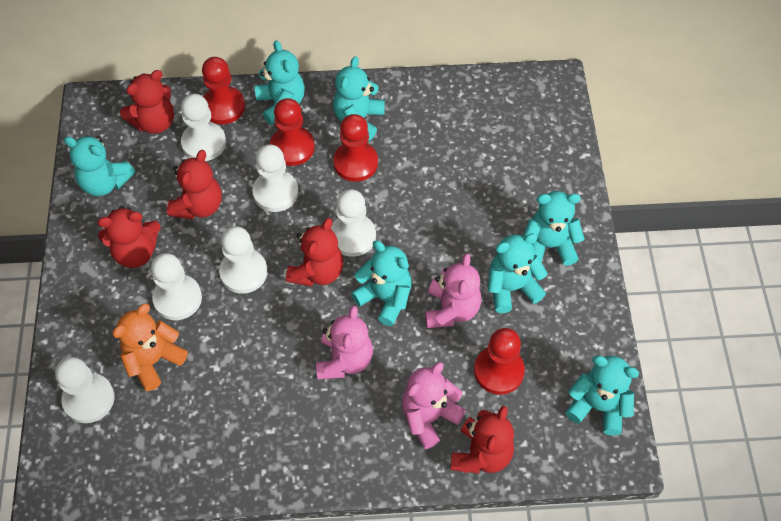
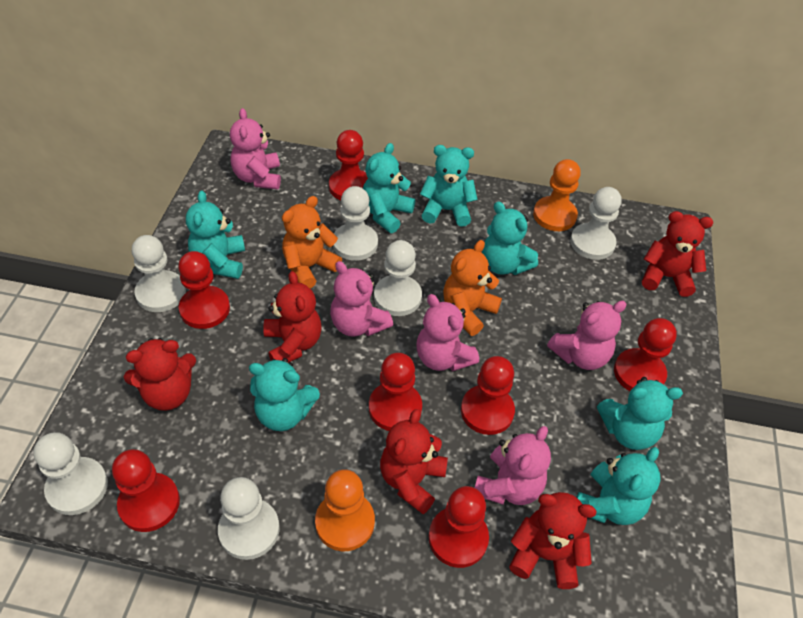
orange pawn: 0 -> 2
orange teddy bear: 1 -> 2
pink teddy bear: 3 -> 5
red pawn: 4 -> 7

